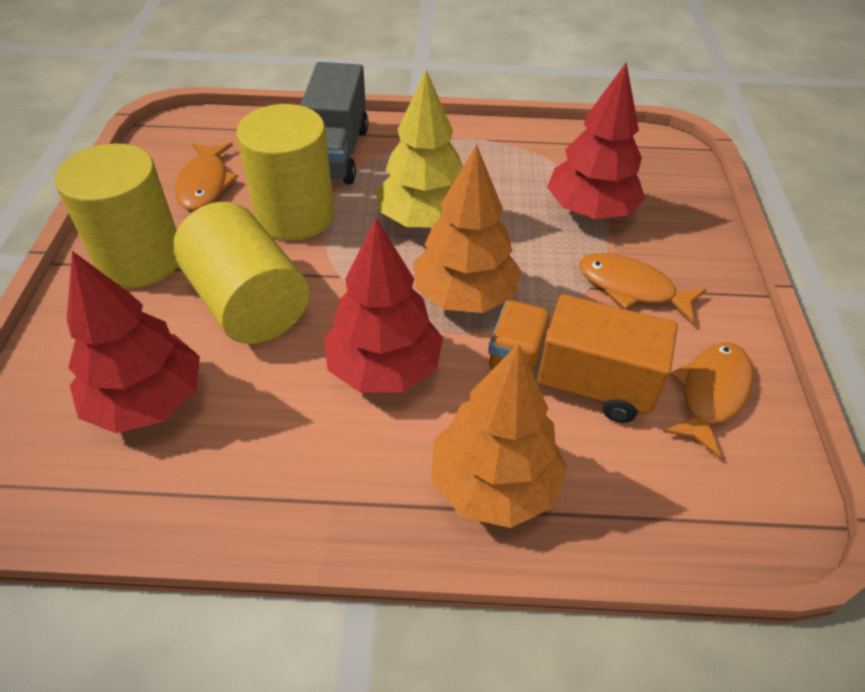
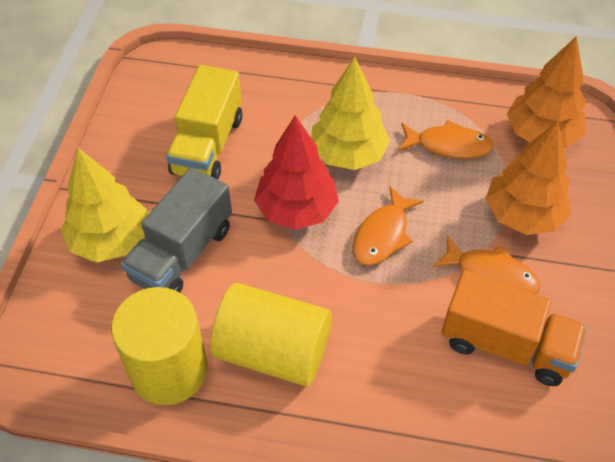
red tree: 3 -> 1
yellow cylinder: 3 -> 2
yellow tree: 1 -> 2
yellow truck: 0 -> 1

